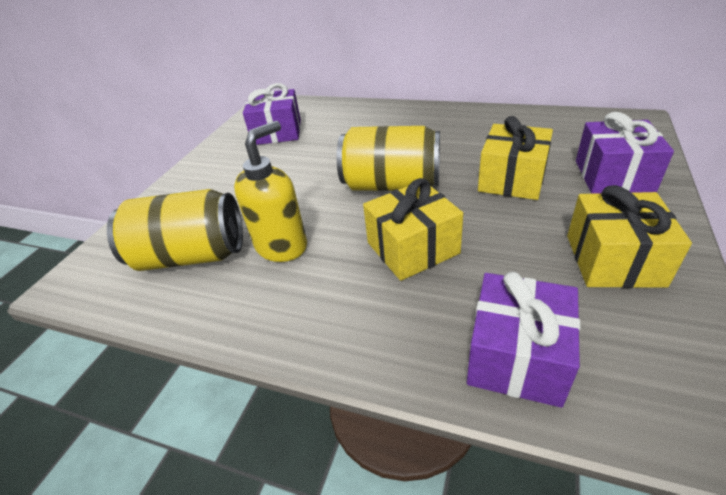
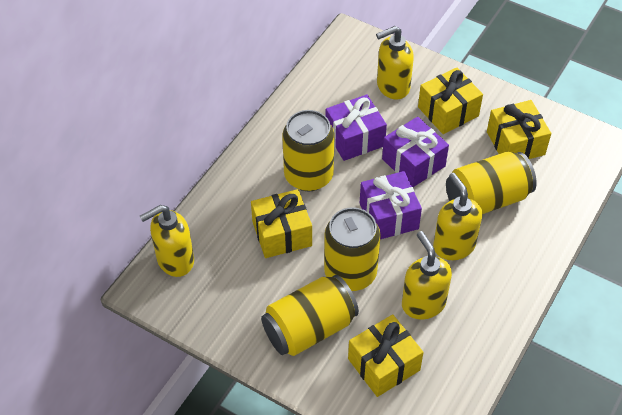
yellow can: 2 -> 4
yellow gift: 3 -> 4
yellow soap dispenser: 1 -> 4

